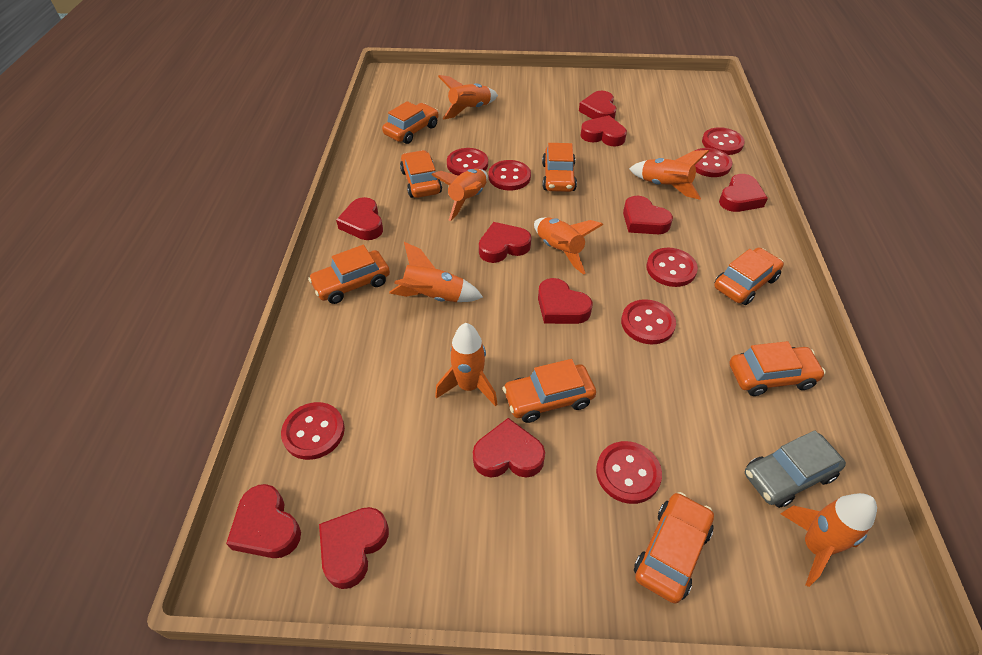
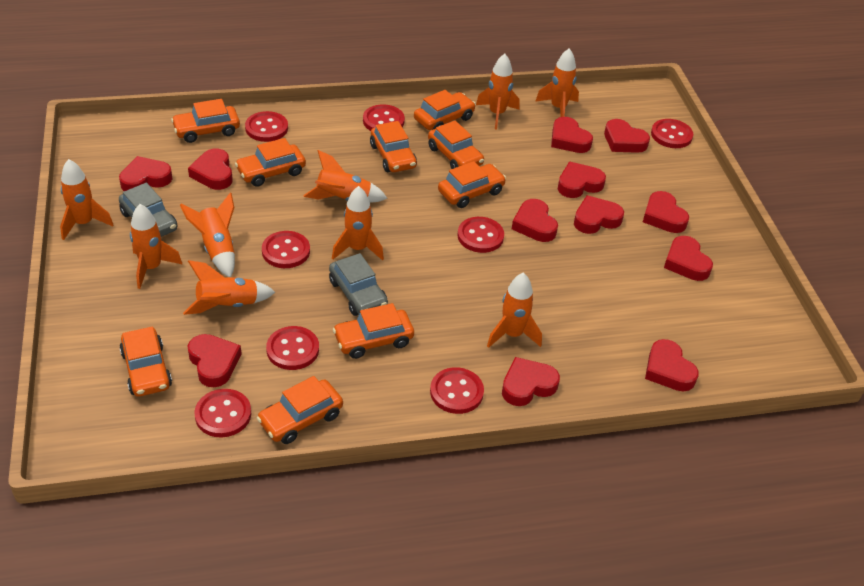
grey car: 1 -> 2
orange car: 8 -> 9
orange rocket: 7 -> 9
red heart: 10 -> 12

